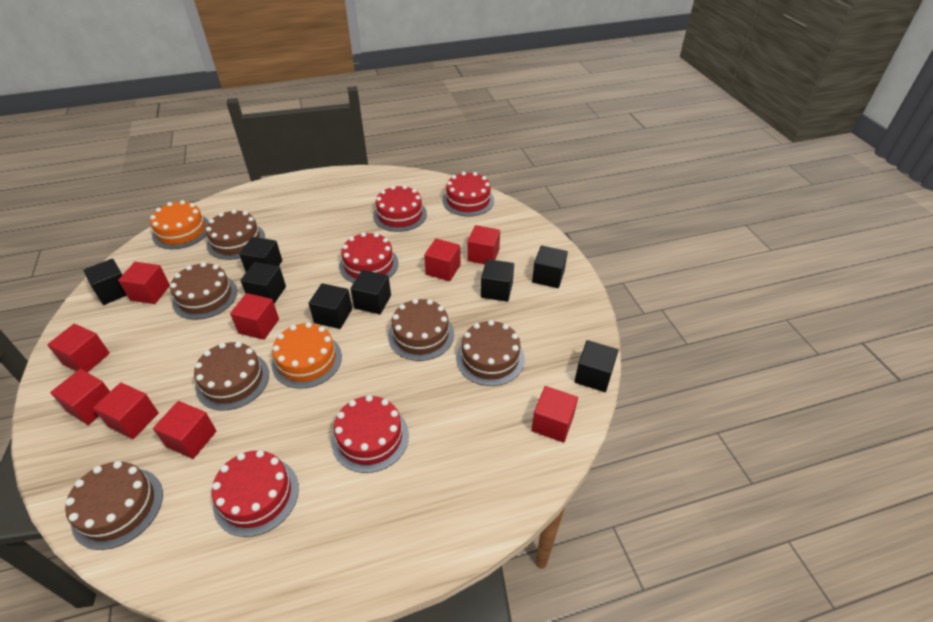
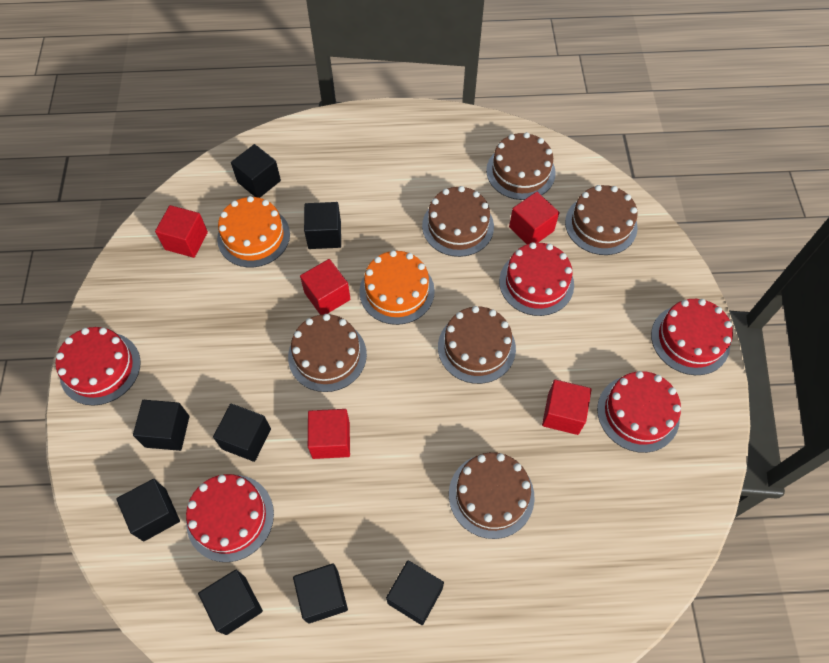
red cube: 9 -> 5

